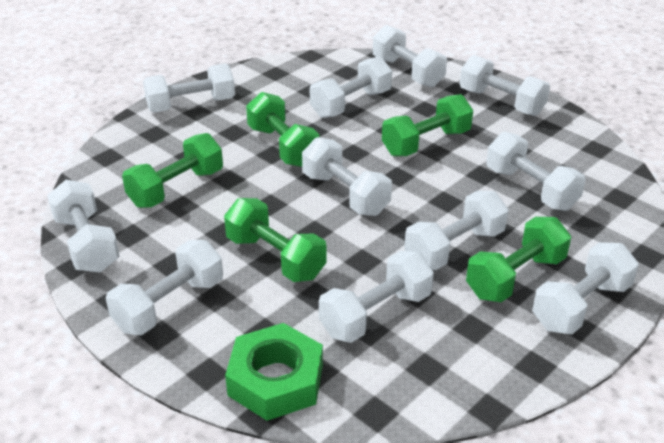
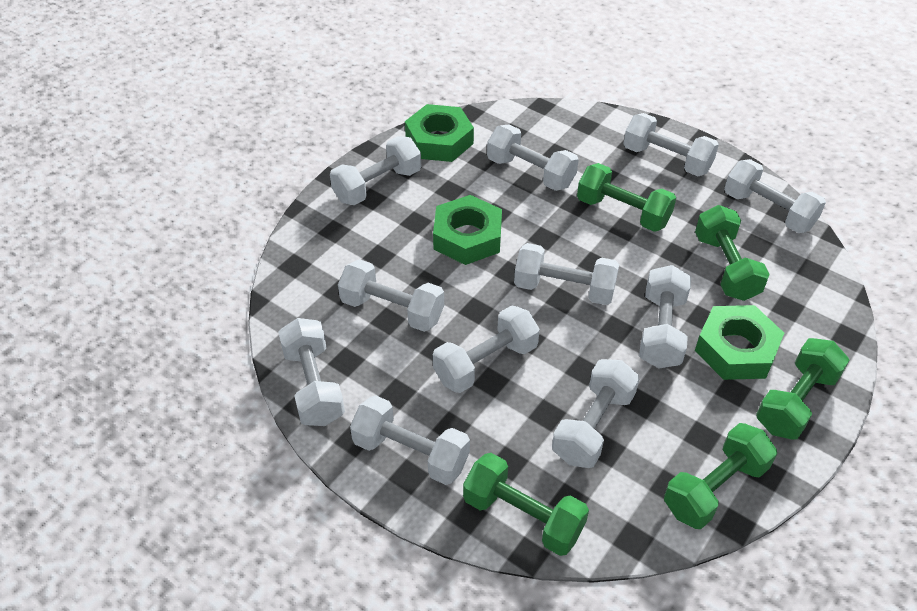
green nut: 1 -> 3

